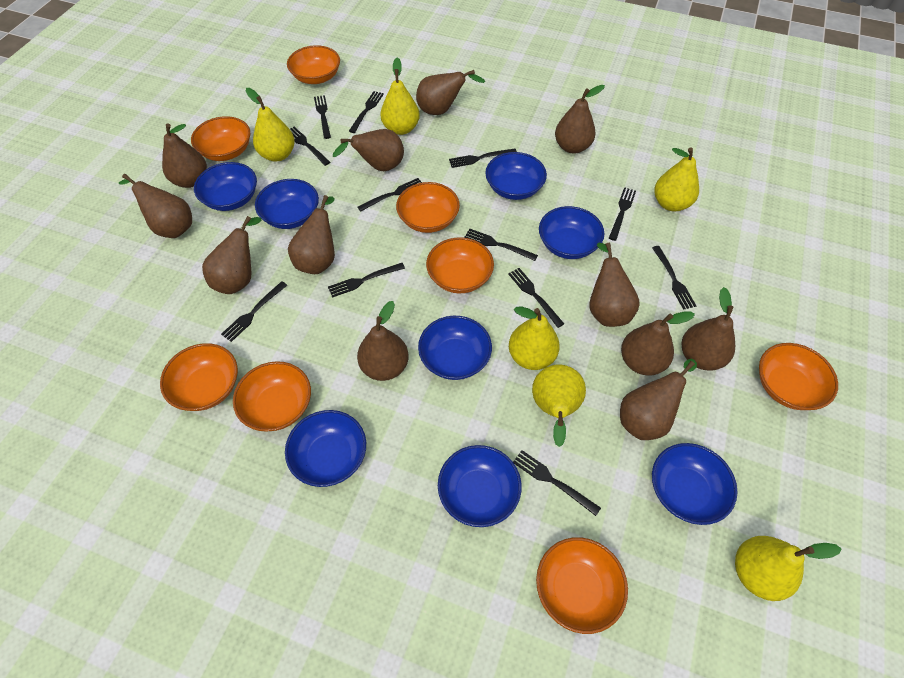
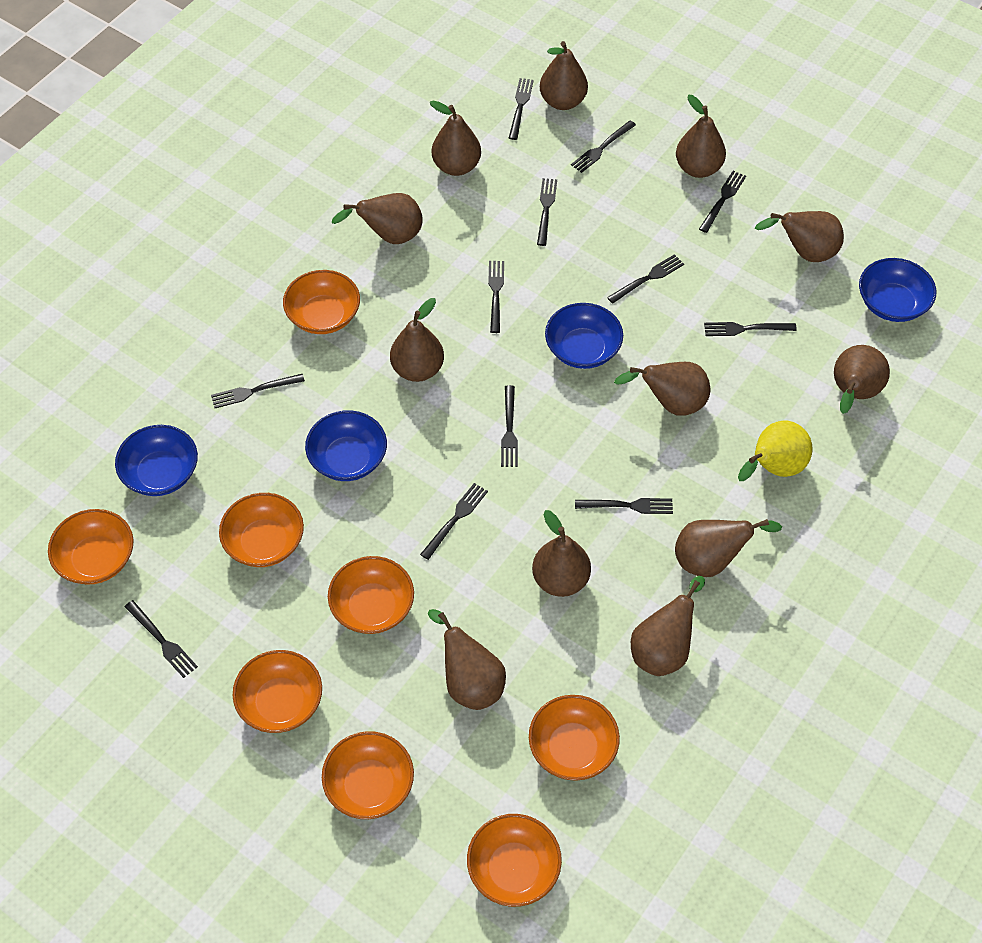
blue bowl: 8 -> 4
yellow pear: 6 -> 1

